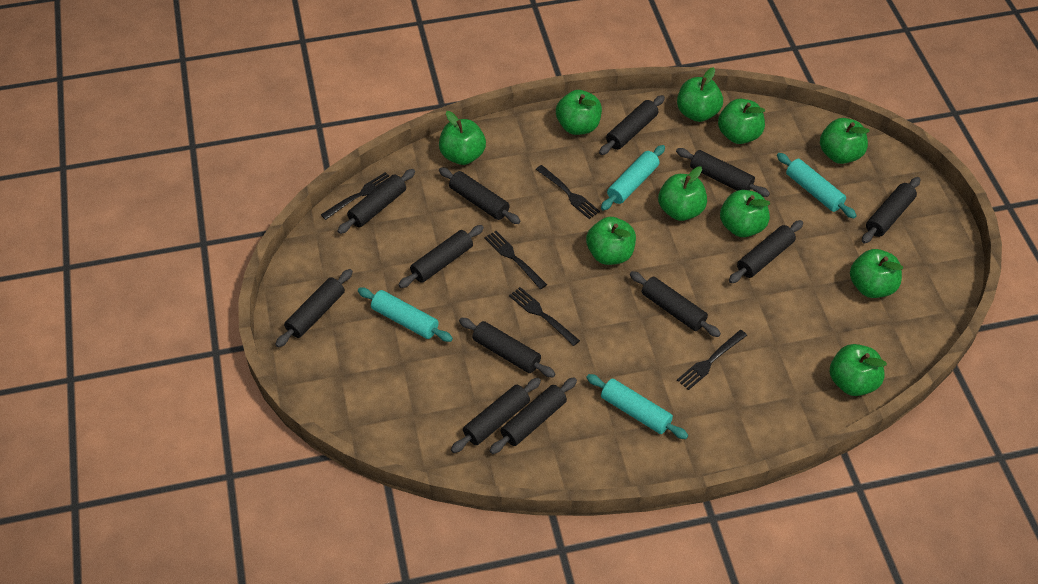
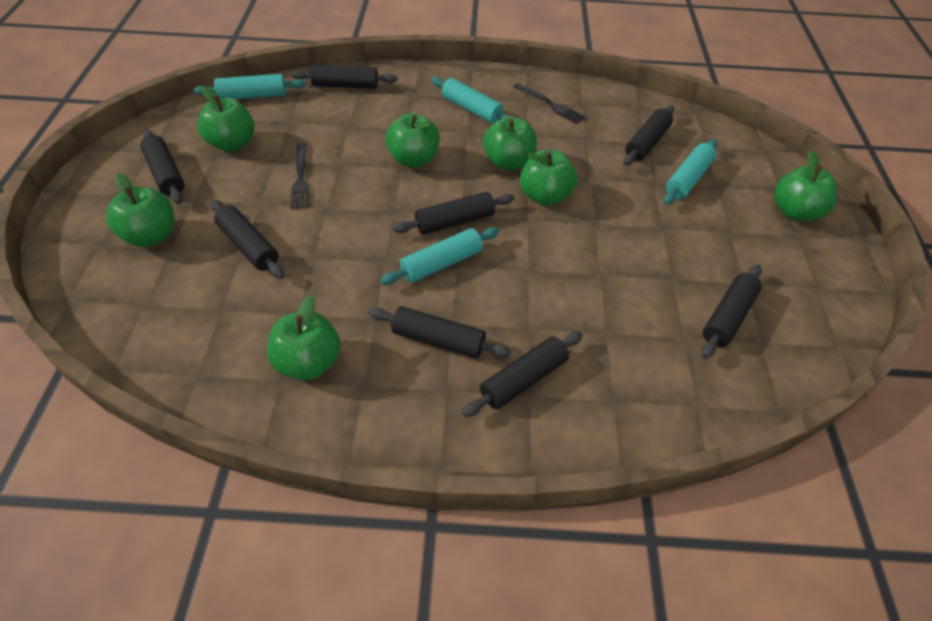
black fork: 5 -> 2
black rolling pin: 12 -> 8
green apple: 10 -> 7

